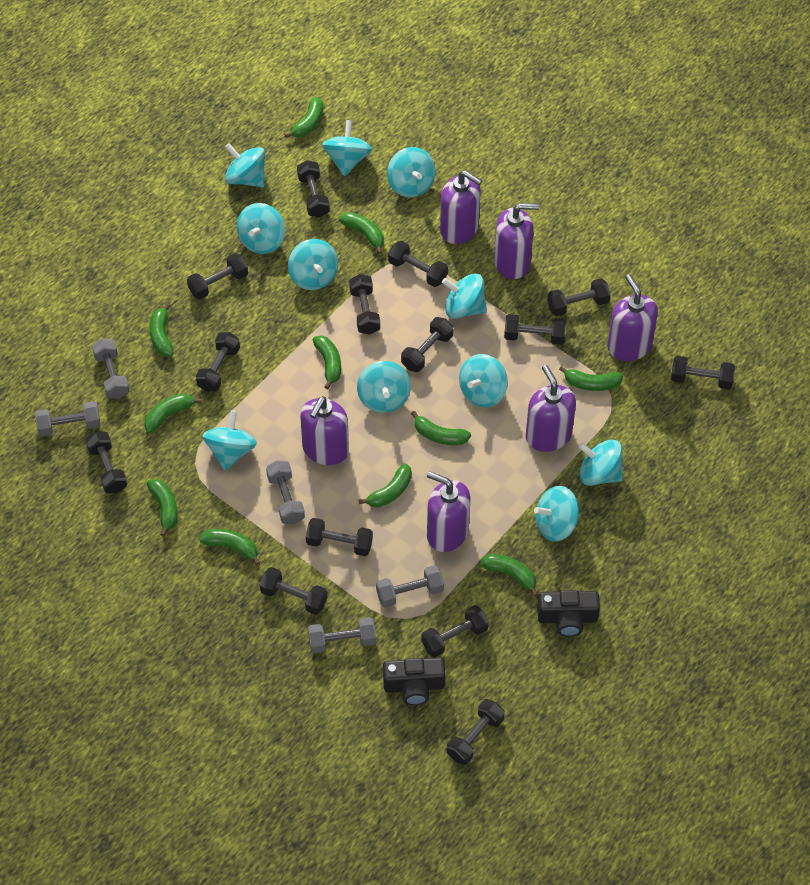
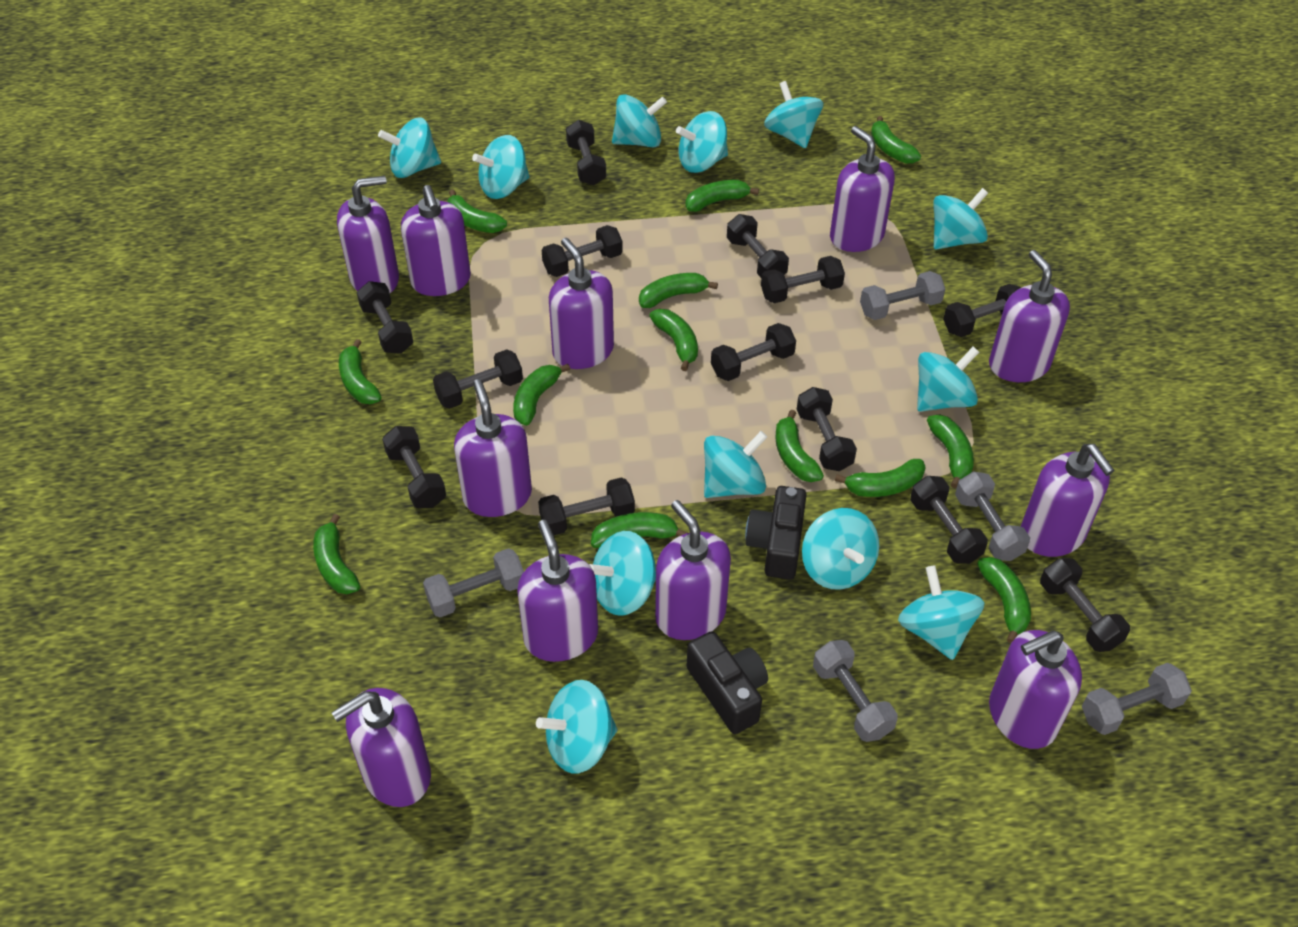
black dumbbell: 14 -> 13
green banana: 11 -> 13
purple soap dispenser: 6 -> 11
turquoise spinning top: 11 -> 12

